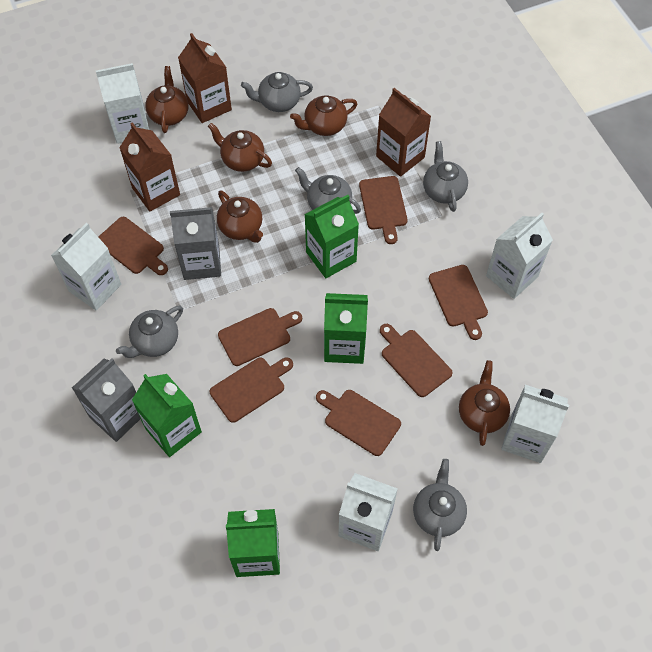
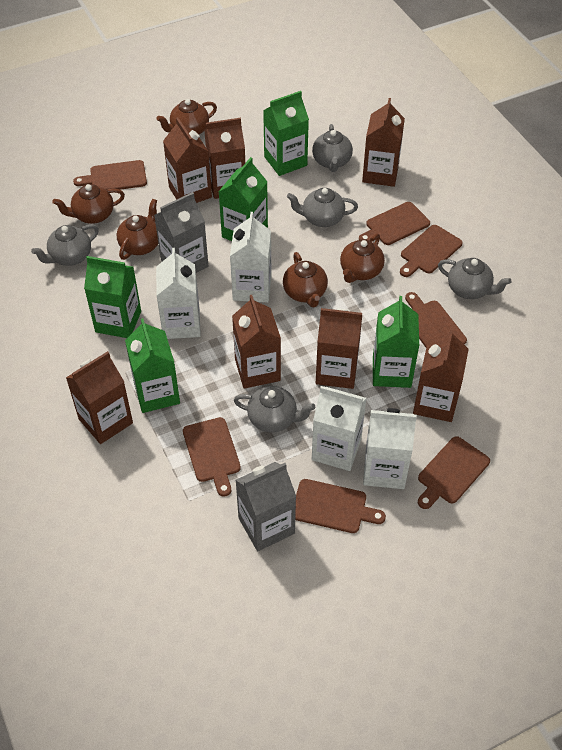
brown carton: 3 -> 7
green carton: 4 -> 5
white carton: 5 -> 4

